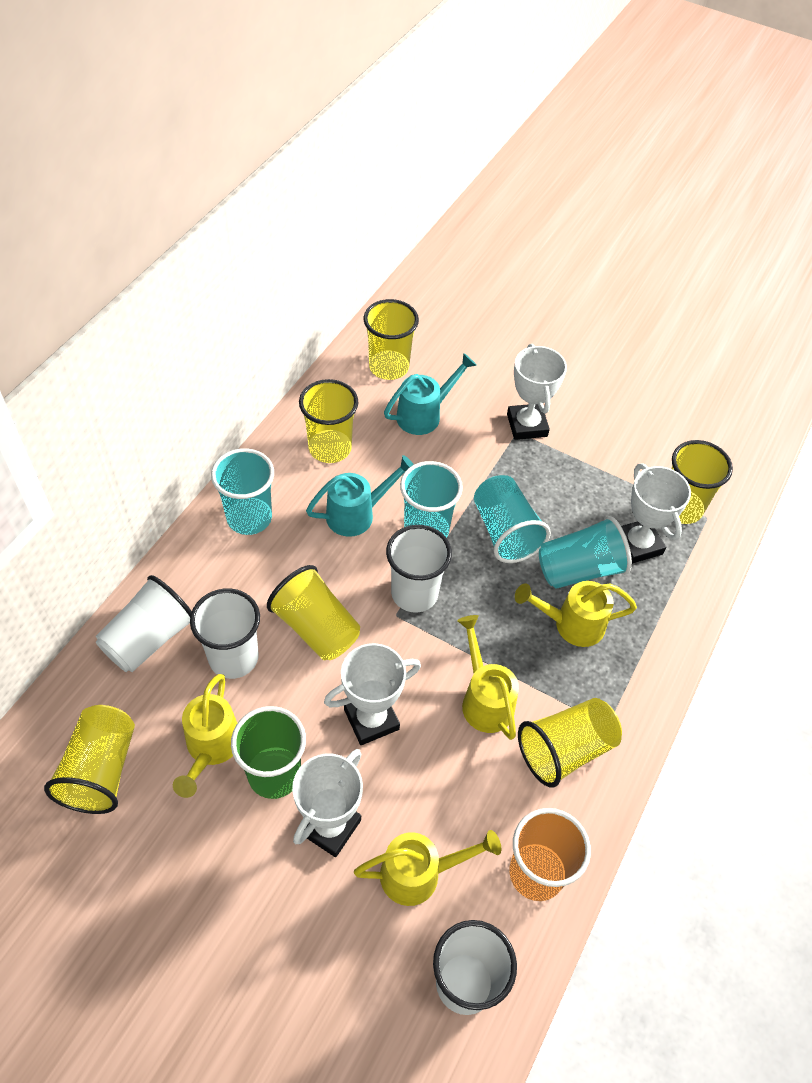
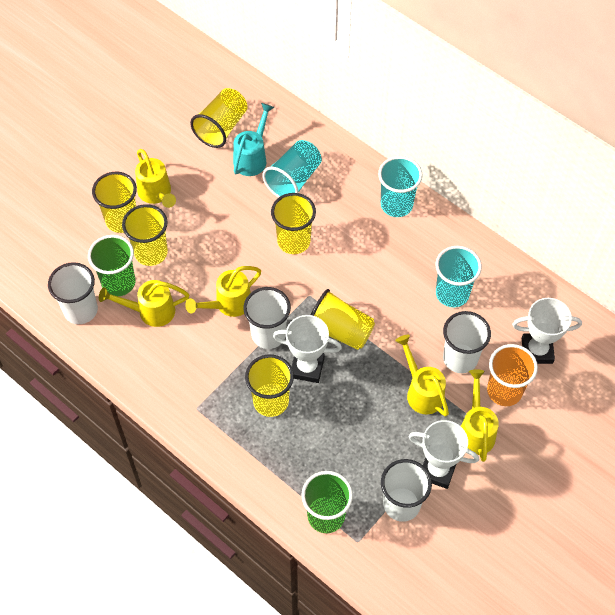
green cup: 1 -> 2
turquoise cup: 4 -> 3
turquoise watering can: 2 -> 1
white trophy: 4 -> 3
yellow watering can: 4 -> 5

